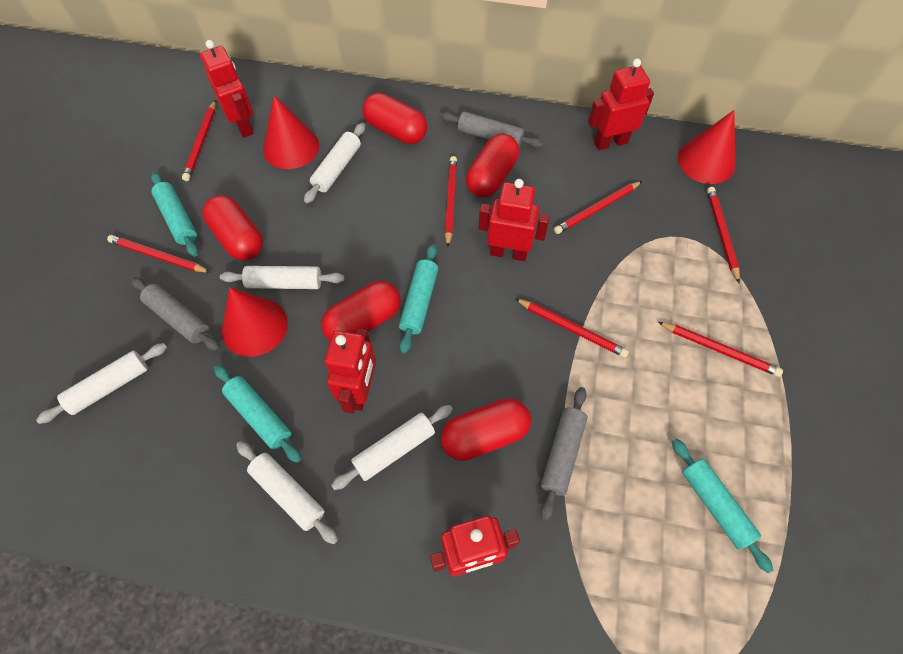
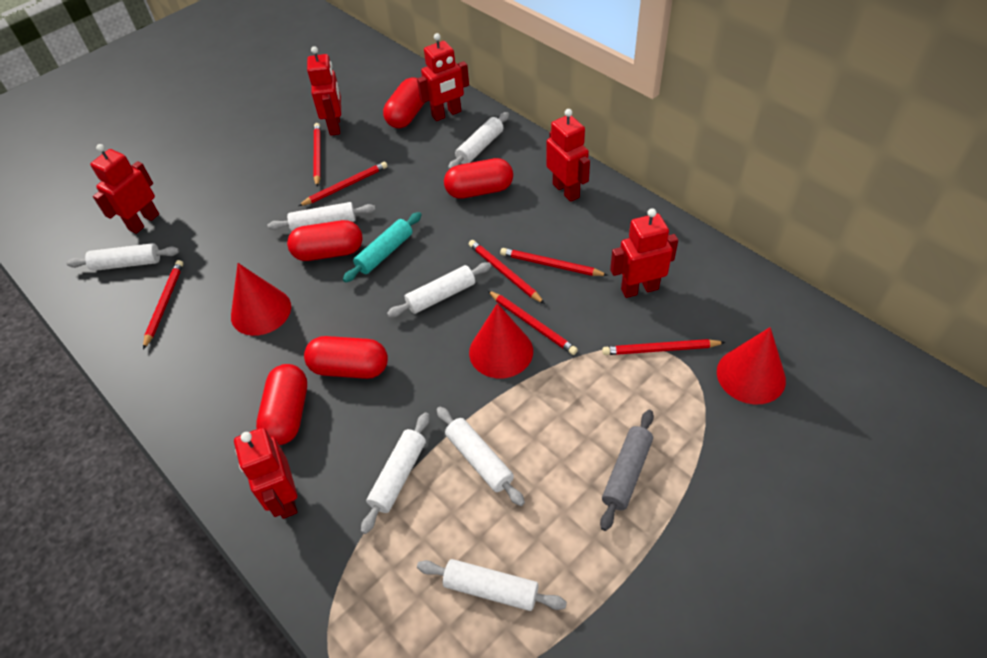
grey rolling pin: 3 -> 1
red robot: 5 -> 6
turquoise rolling pin: 4 -> 1
white rolling pin: 5 -> 7

